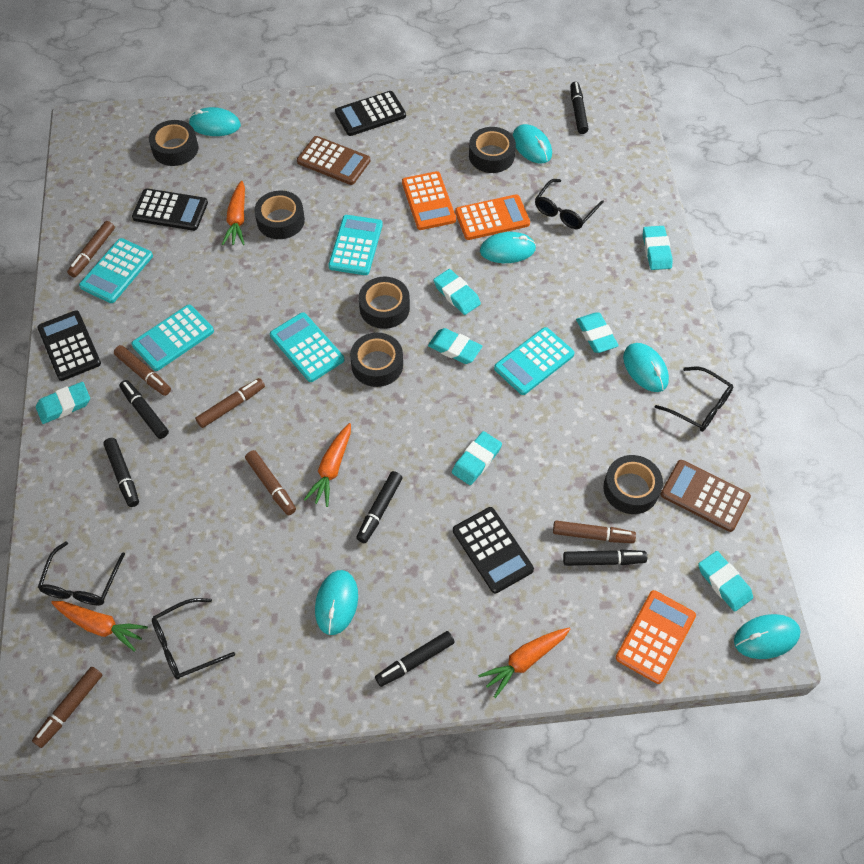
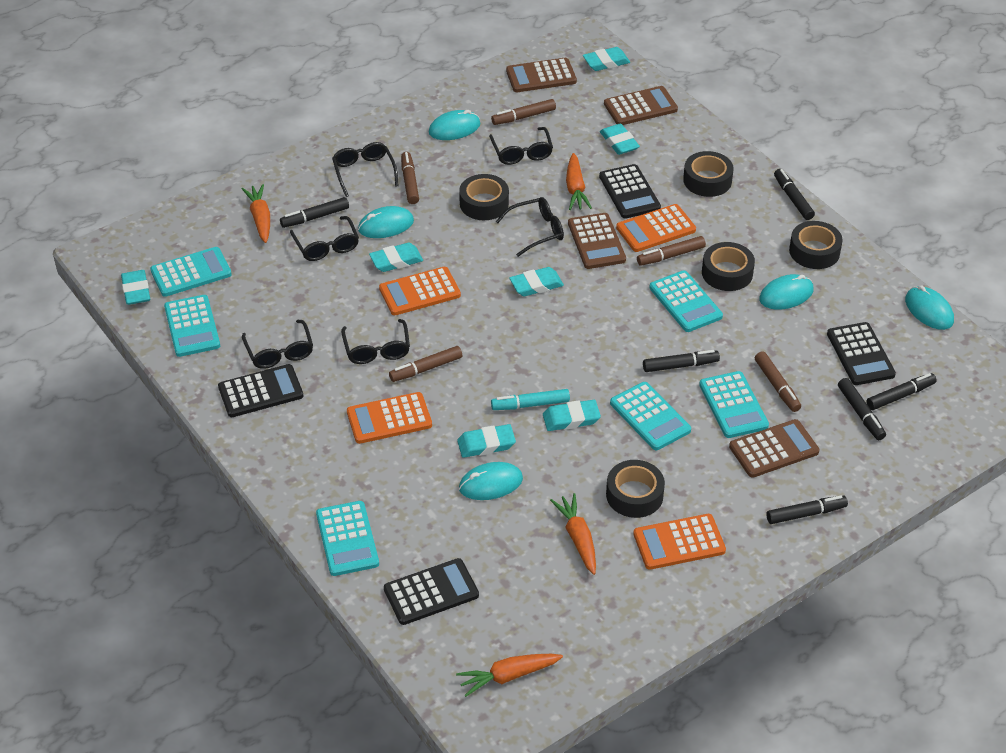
black glasses: 4 -> 6
black tape: 6 -> 5
brown calculator: 2 -> 4
brown marker: 6 -> 5
orange calculator: 3 -> 4
turquoise calculator: 5 -> 6
turquoise marker: 0 -> 1
turquoise mouse: 6 -> 5

